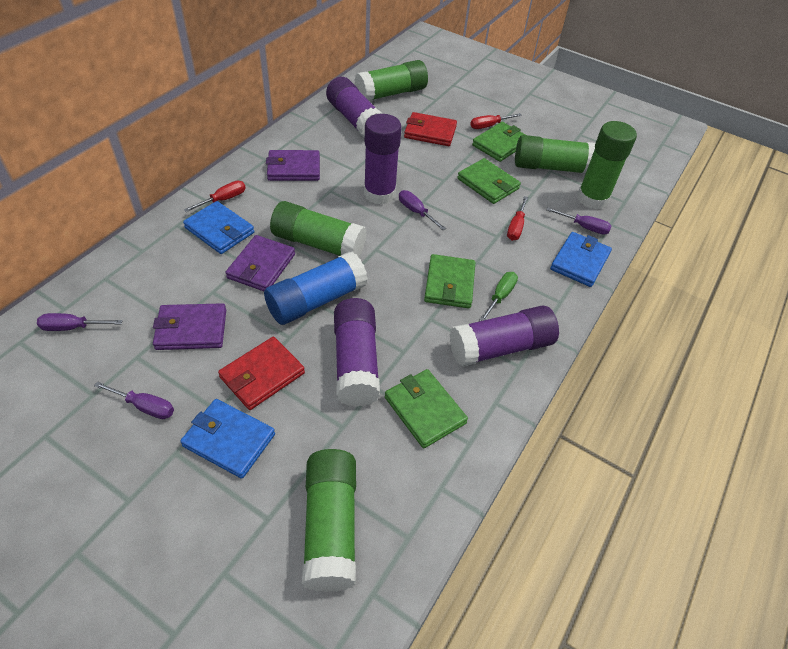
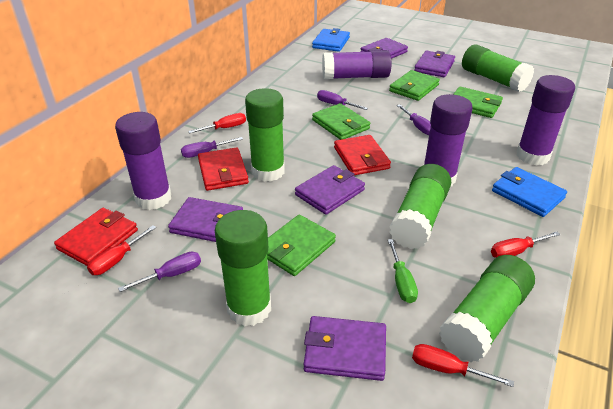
blue glue stick: 1 -> 0
blue wallet: 3 -> 2
purple wallet: 3 -> 5
red screwdriver: 3 -> 4
red wallet: 2 -> 3

